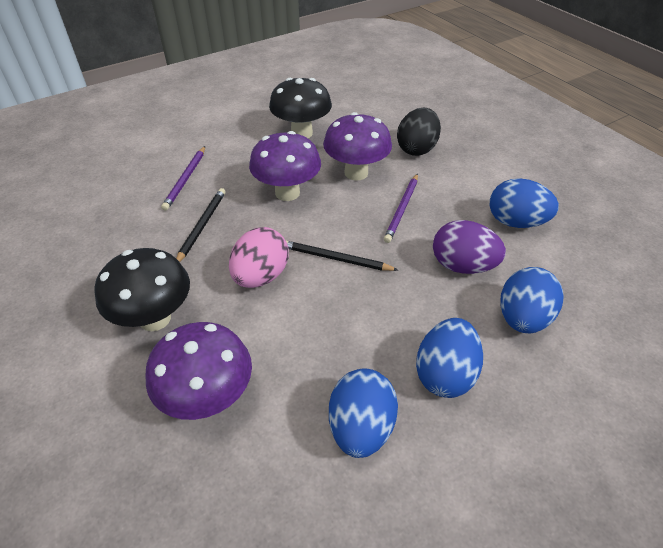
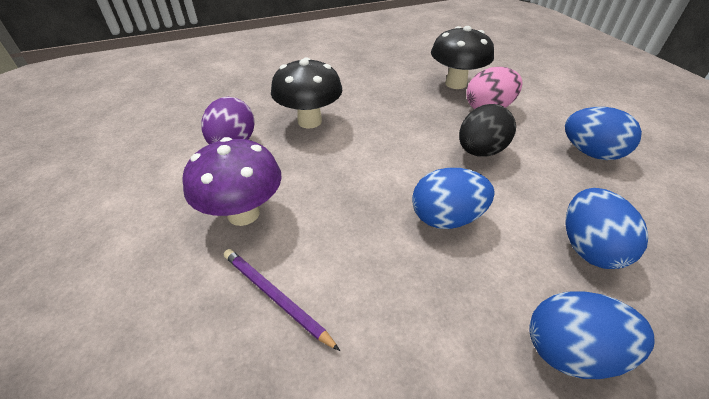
black pencil: 2 -> 0
purple mushroom: 3 -> 1
purple pencil: 2 -> 1

